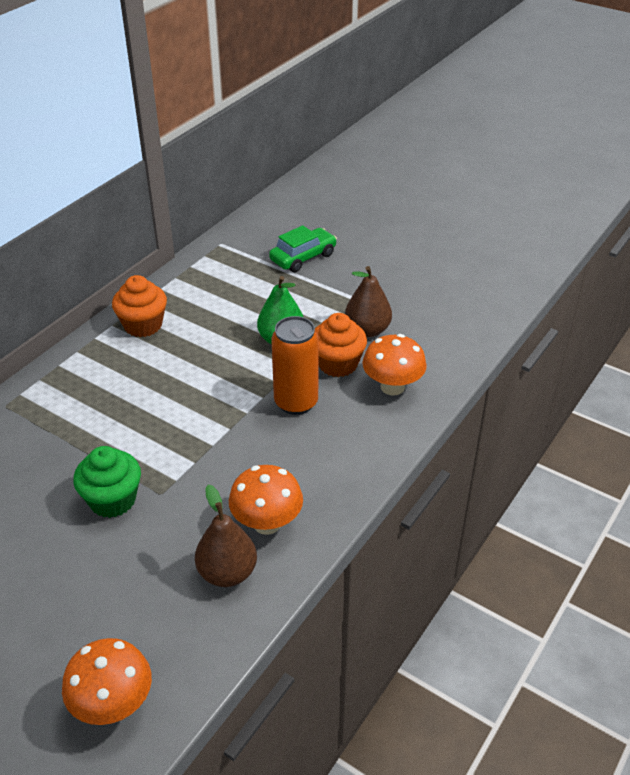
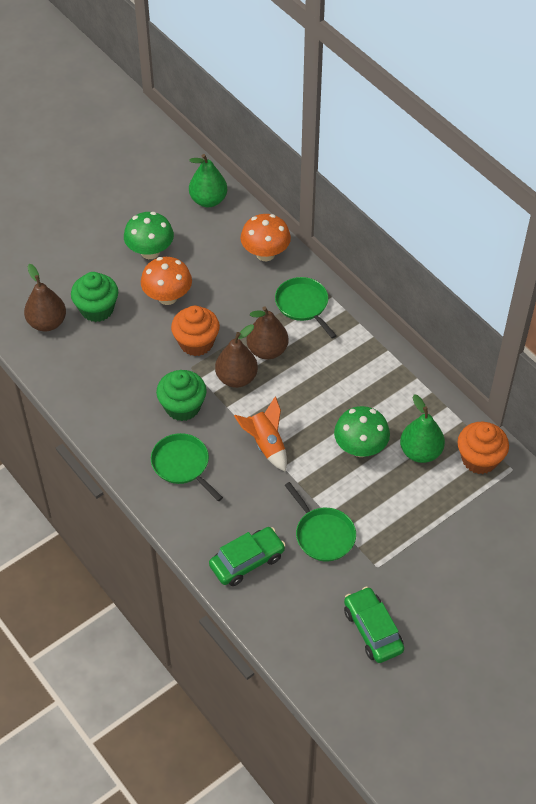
brown pear: 2 -> 3
green car: 1 -> 2
green cupcake: 1 -> 2
green mushroom: 0 -> 2
green pan: 0 -> 3
green pear: 1 -> 2
orange can: 1 -> 0
orange mushroom: 3 -> 2
orange rocket: 0 -> 1

